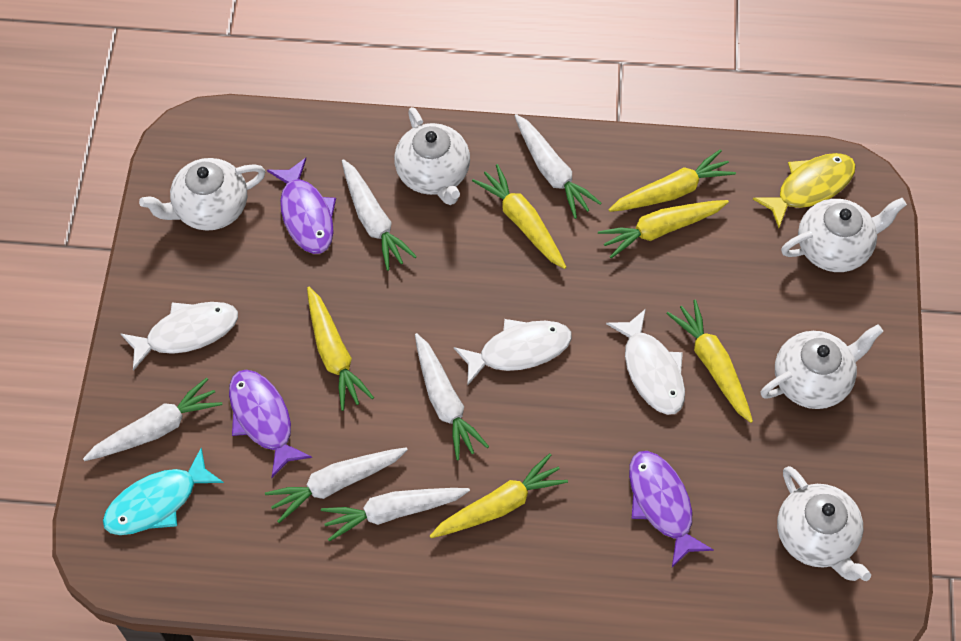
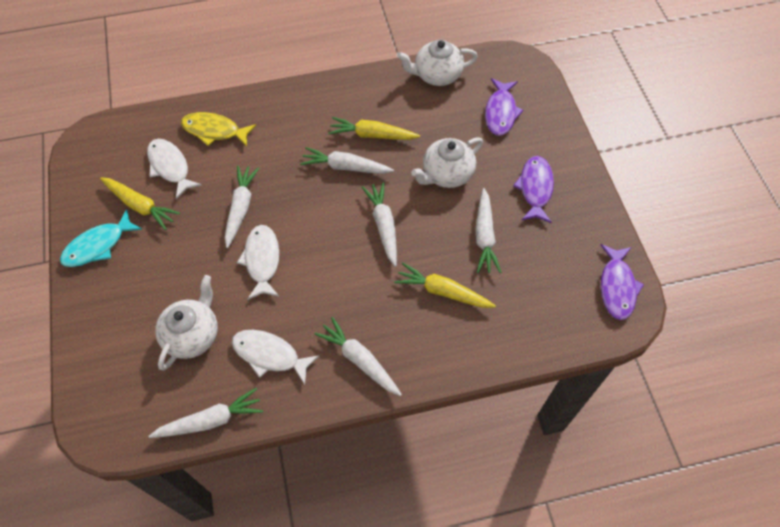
white teapot: 5 -> 3
yellow carrot: 6 -> 3

